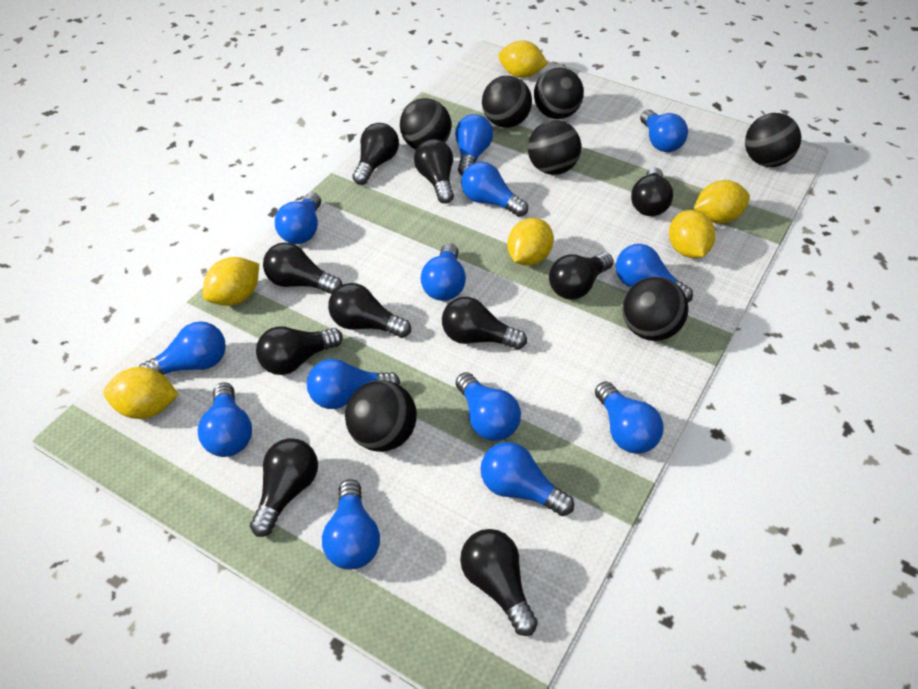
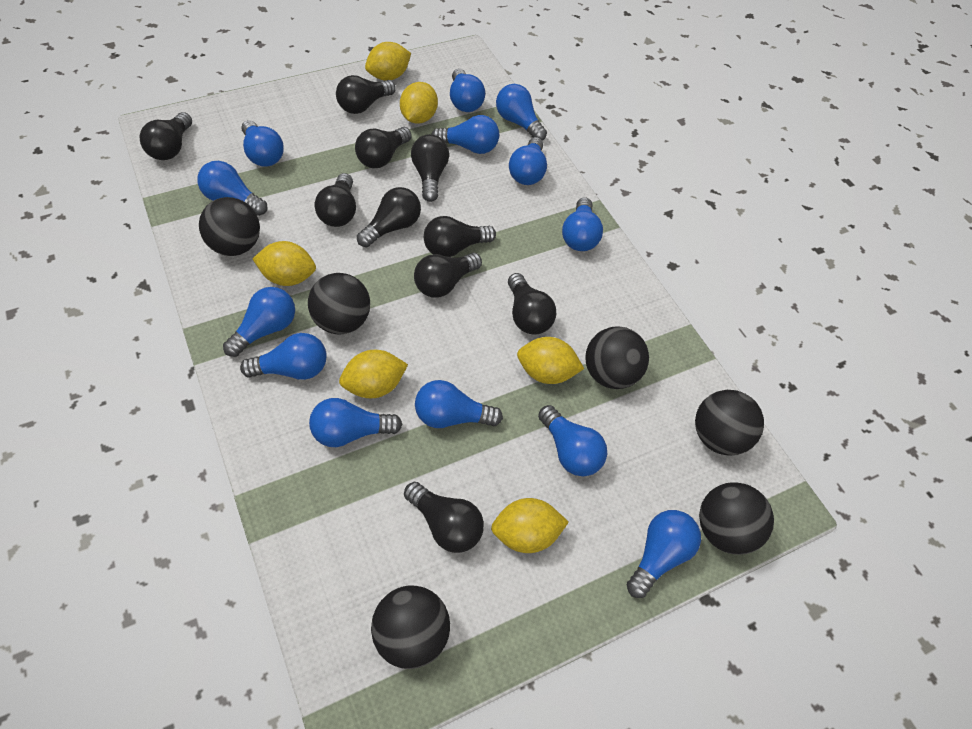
black ball: 7 -> 6

